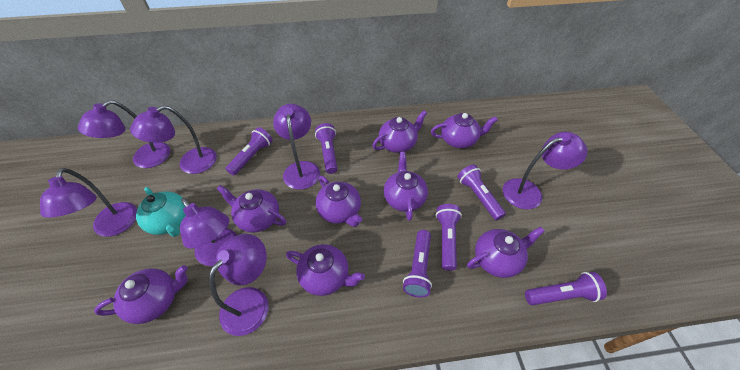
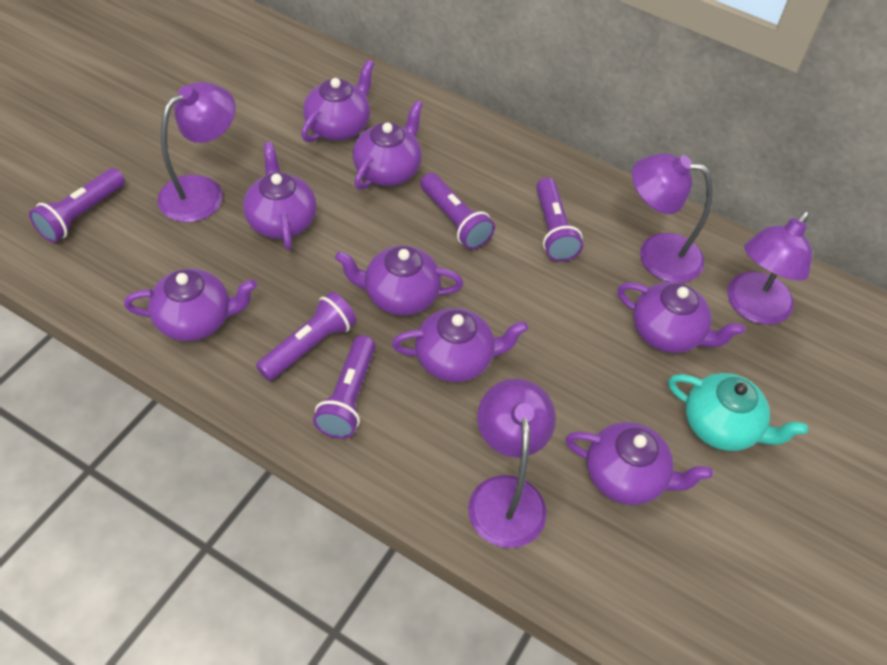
purple flashlight: 6 -> 5
purple lamp: 7 -> 4

